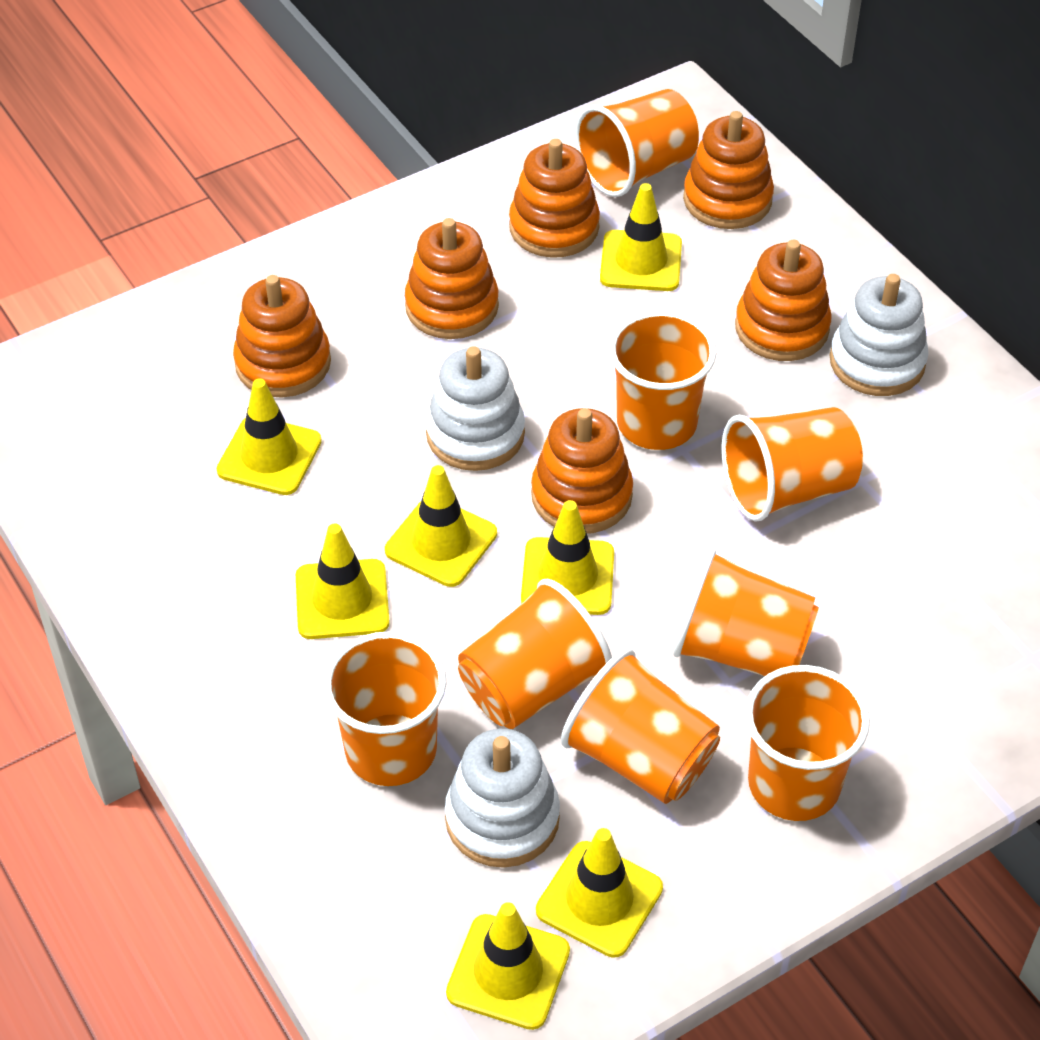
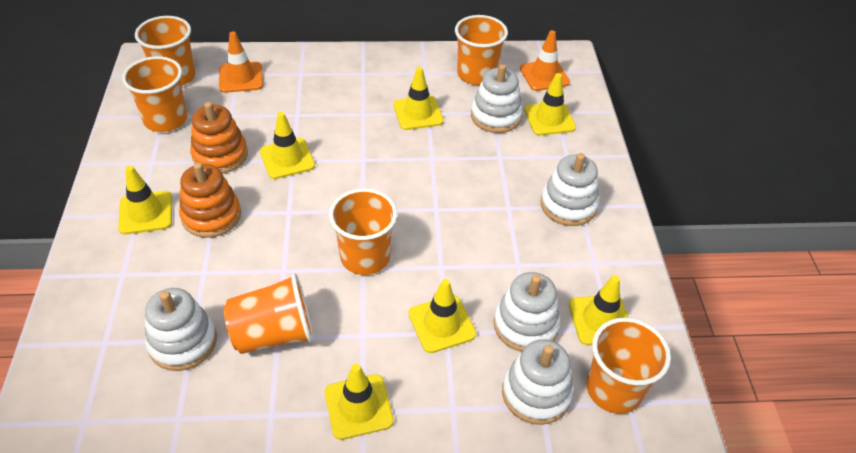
orange cup: 8 -> 6
orange stacking toy: 6 -> 2
orange traffic cone: 0 -> 2
white stacking toy: 3 -> 5

